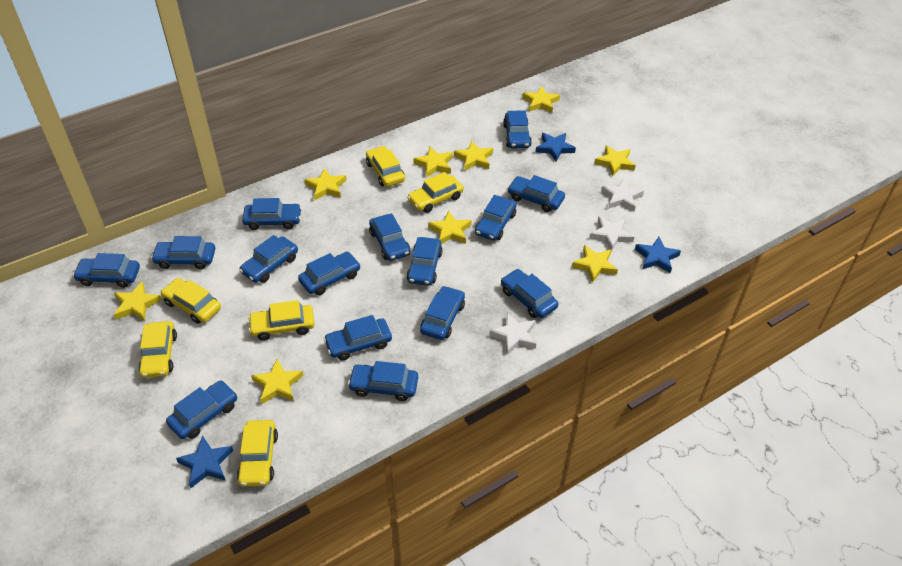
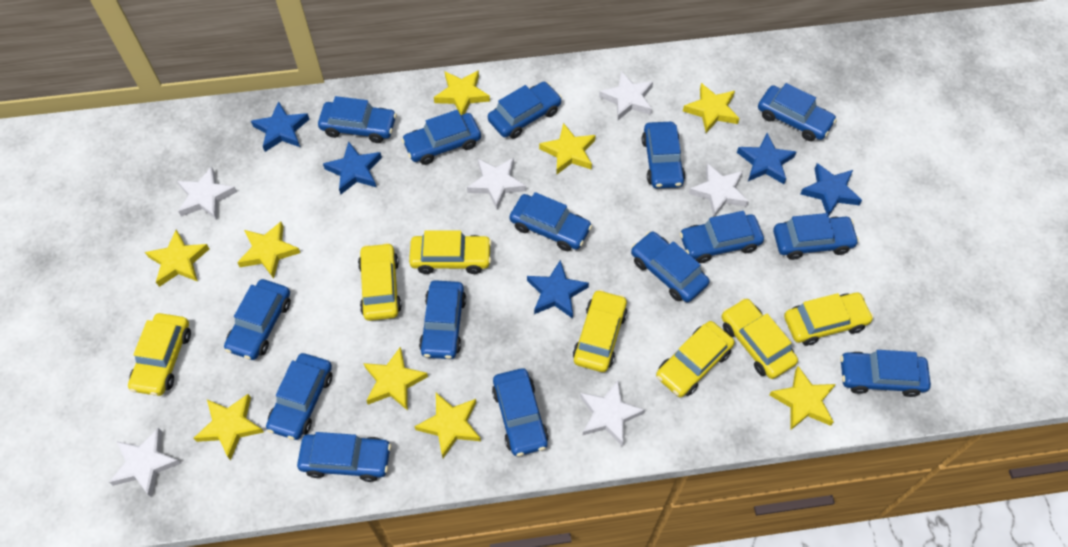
blue star: 3 -> 5
white star: 3 -> 6
yellow car: 6 -> 7

